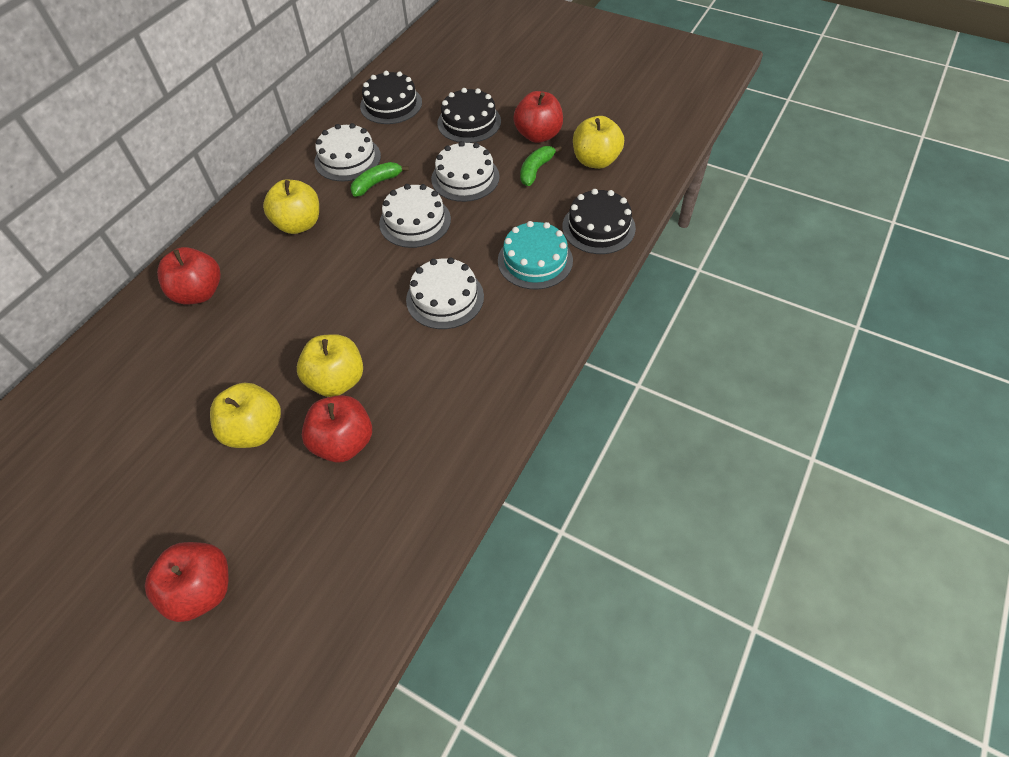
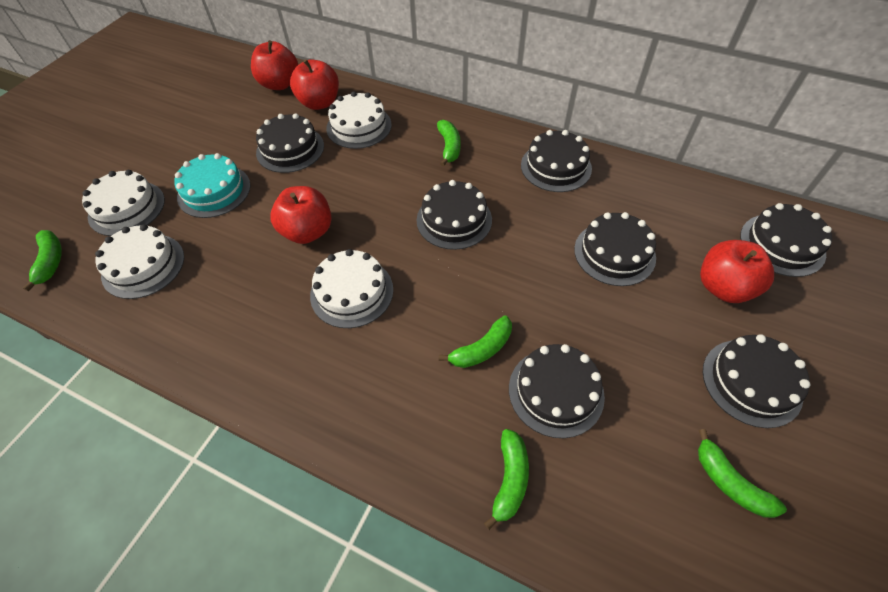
black cake: 3 -> 7
green banana: 2 -> 5
yellow apple: 4 -> 0

